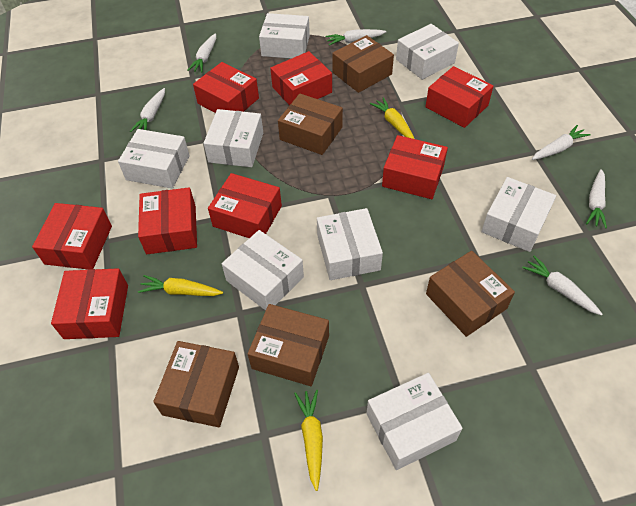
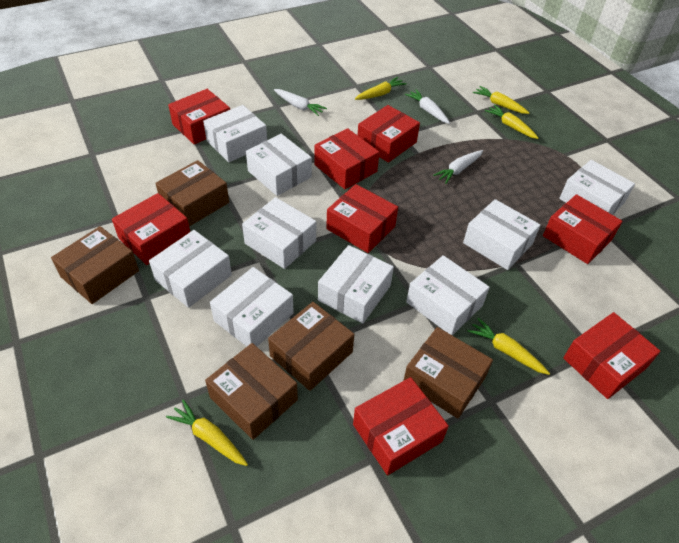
white box: 8 -> 9
white carrot: 6 -> 3
yellow carrot: 3 -> 5

